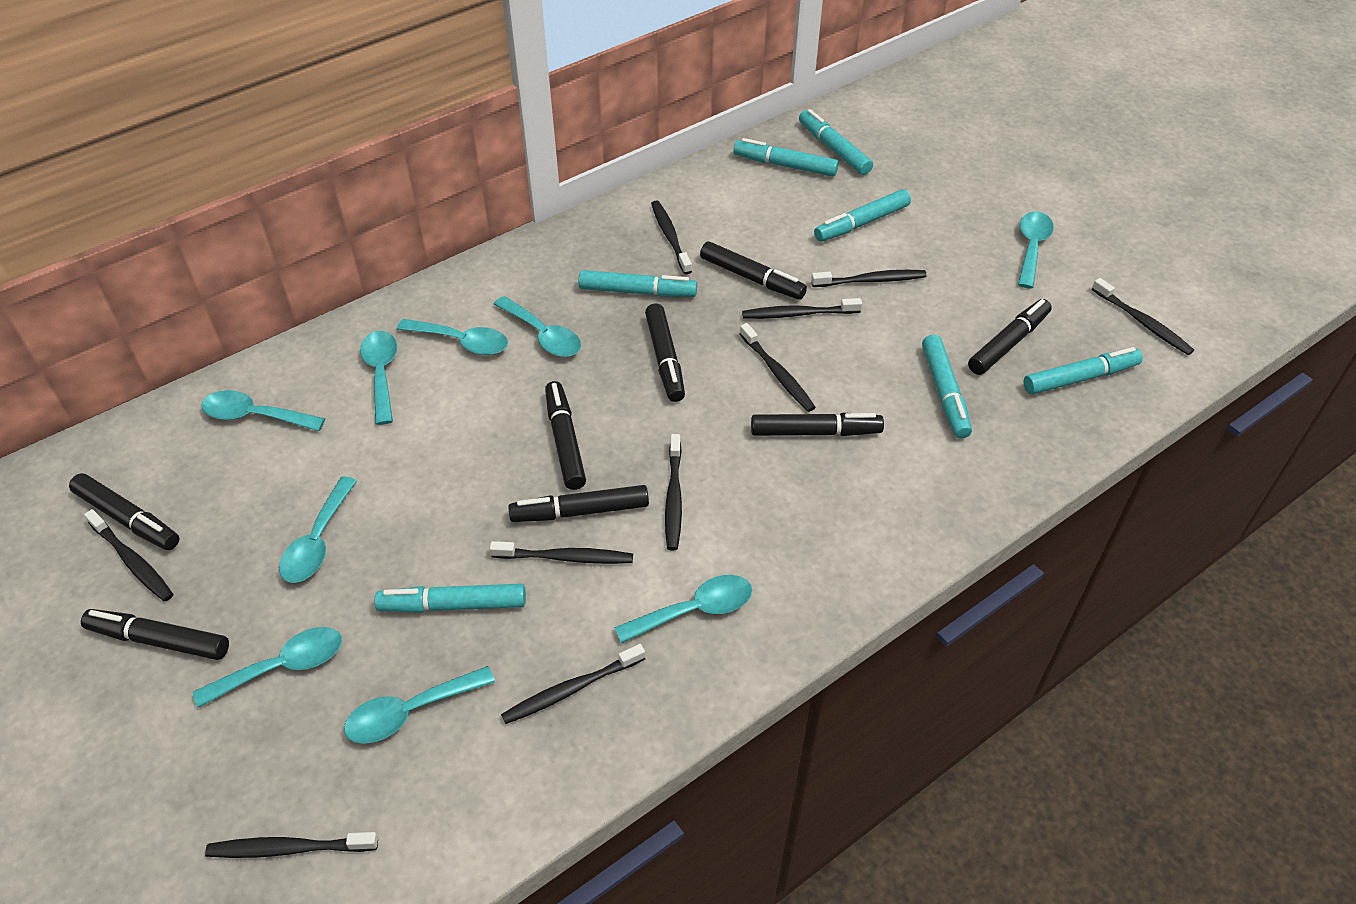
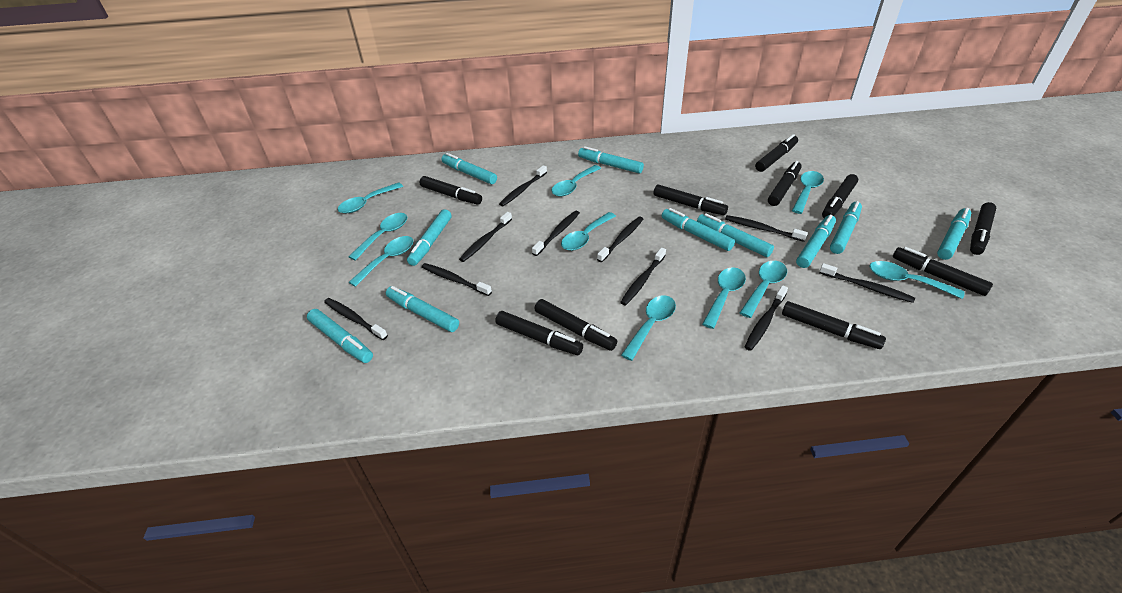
black marker: 8 -> 10
turquoise marker: 7 -> 10
turquoise spoon: 9 -> 10

